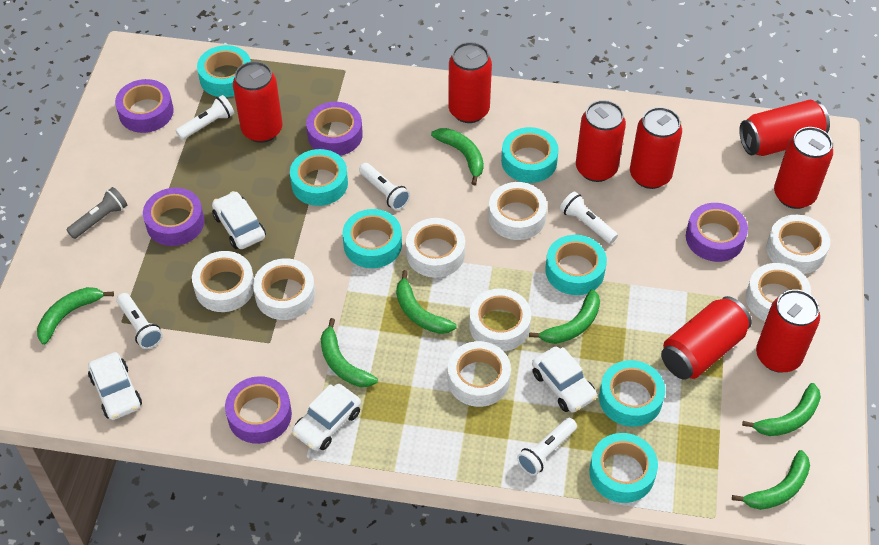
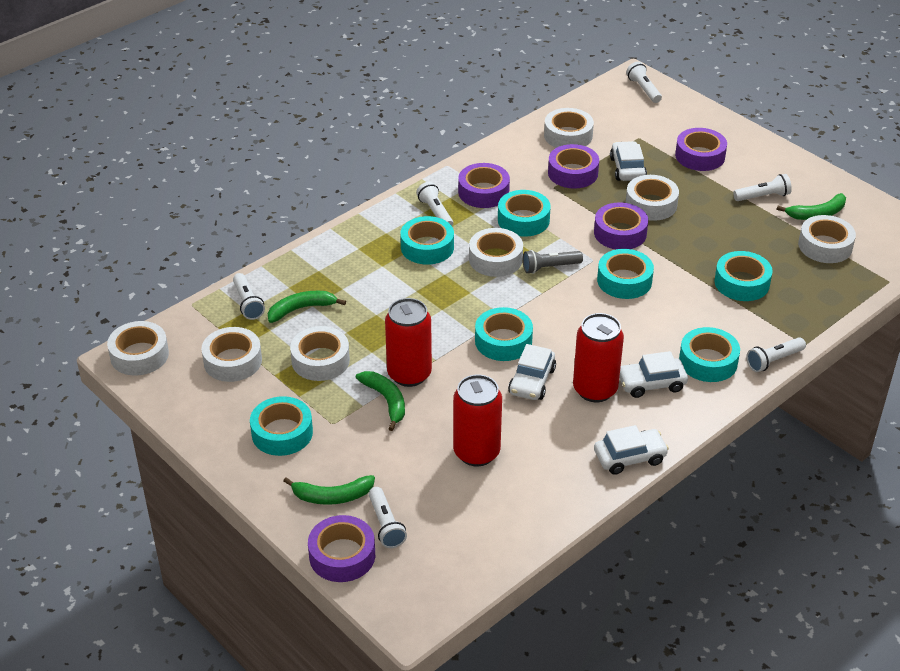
green banana: 7 -> 4
red can: 8 -> 3
white flashlight: 5 -> 6
white tape: 8 -> 7

